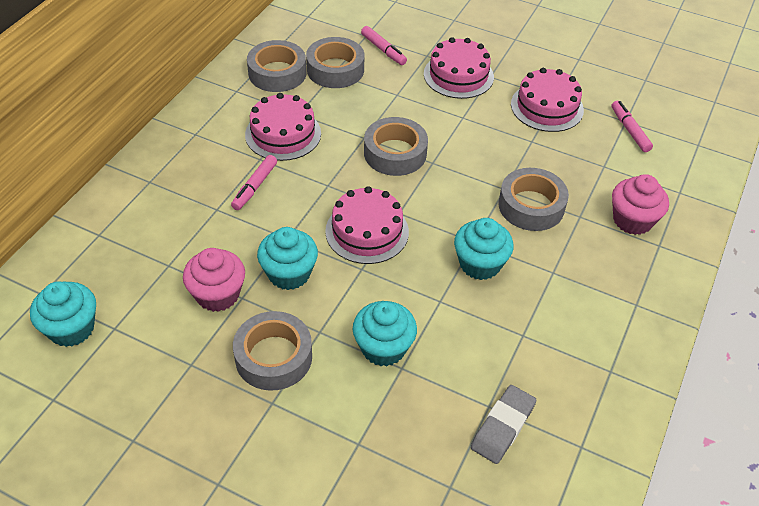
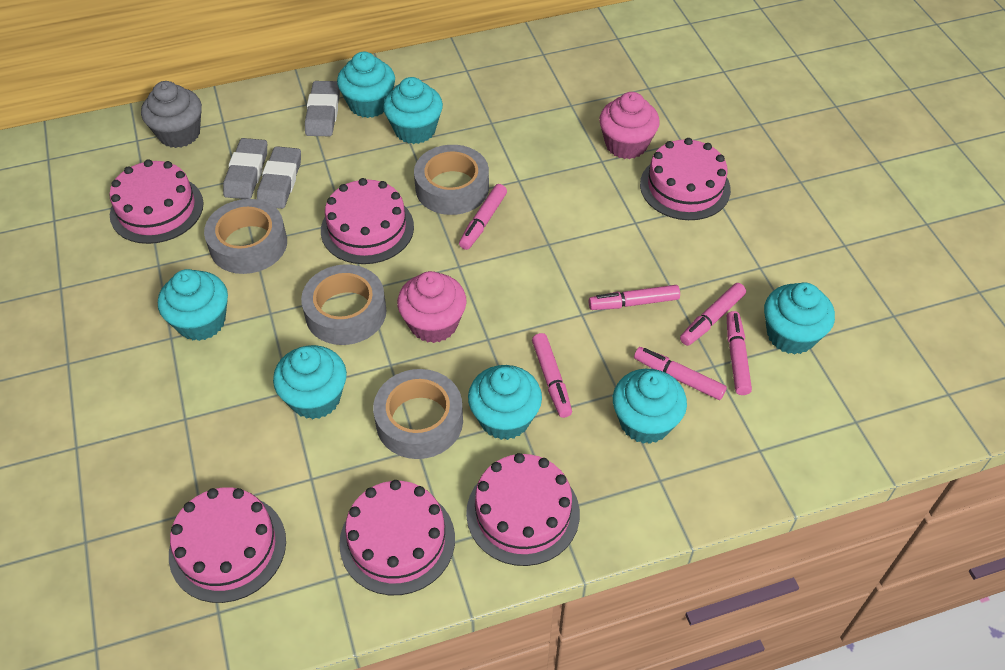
grey cupcake: 0 -> 1
grey eraser: 1 -> 3
grey tape: 5 -> 4
pink cake: 4 -> 6
pink marker: 3 -> 6
turquoise cupcake: 4 -> 7

